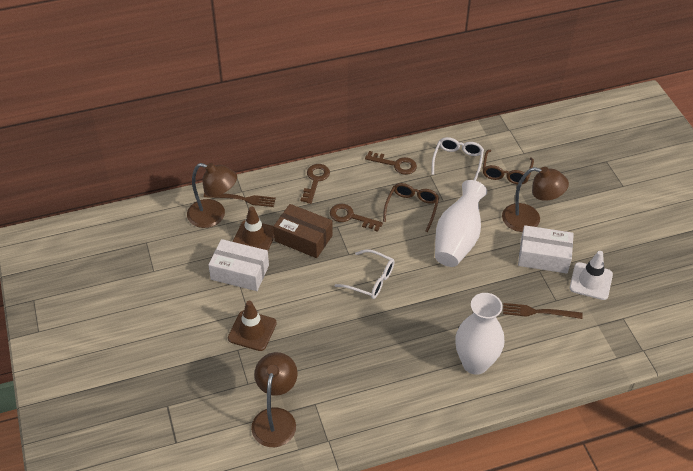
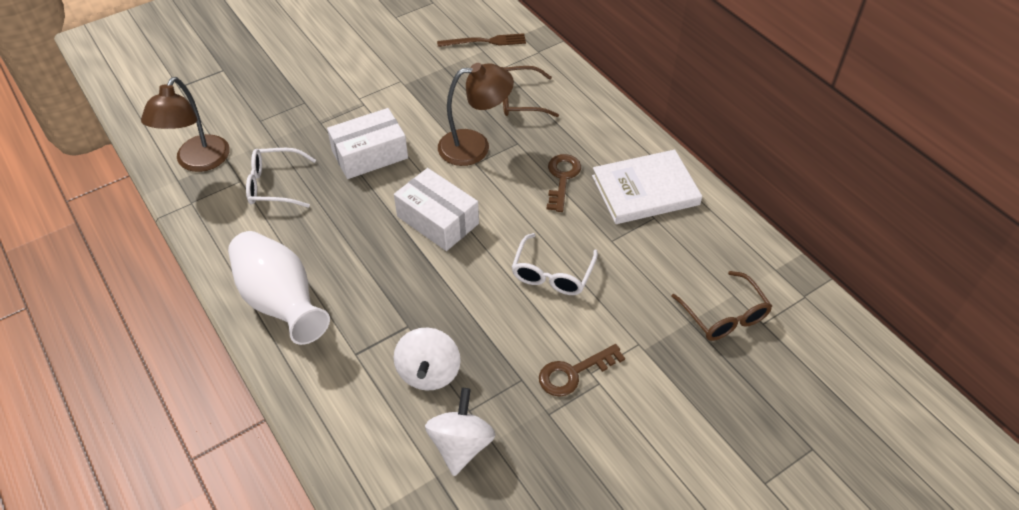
brown box: 1 -> 0
brown fork: 2 -> 1
brown key: 3 -> 2
brown lamp: 3 -> 2
brown traffic cone: 2 -> 0
white book: 0 -> 1
white spinning top: 0 -> 2
white traffic cone: 1 -> 0
white vase: 2 -> 1

